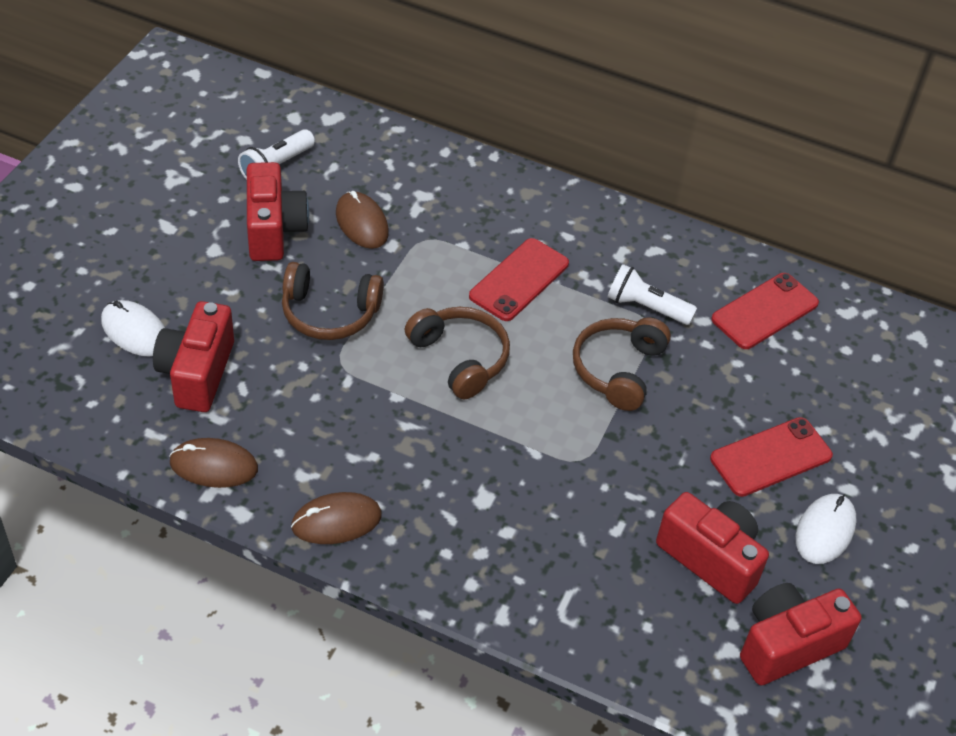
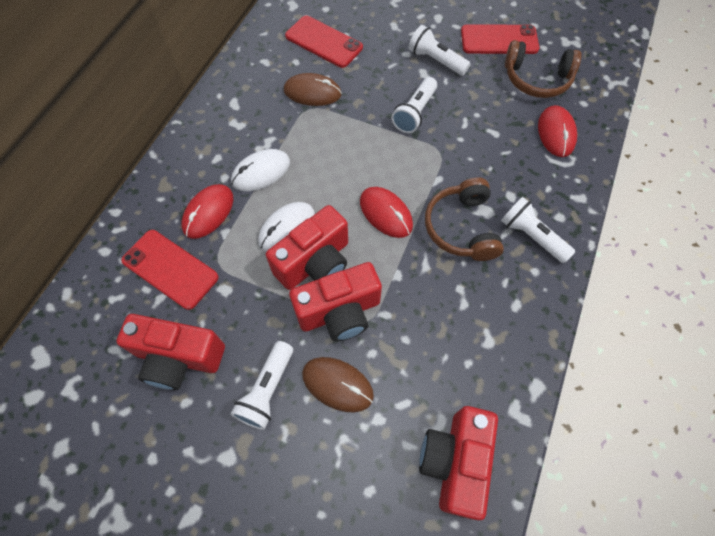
brown headphones: 3 -> 2
brown mouse: 3 -> 2
red mouse: 0 -> 3
white flashlight: 2 -> 4

